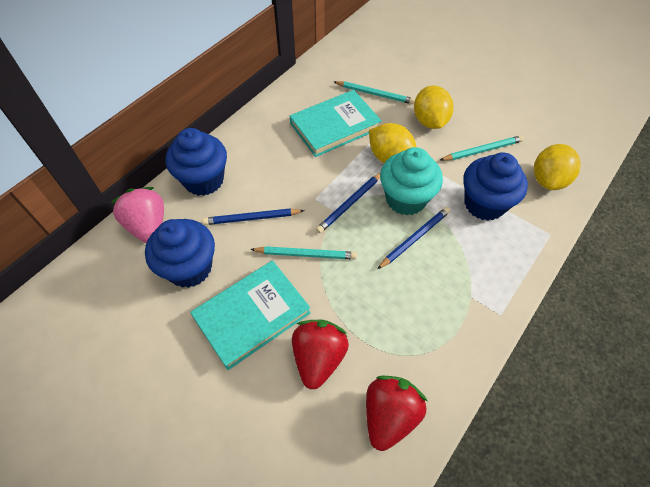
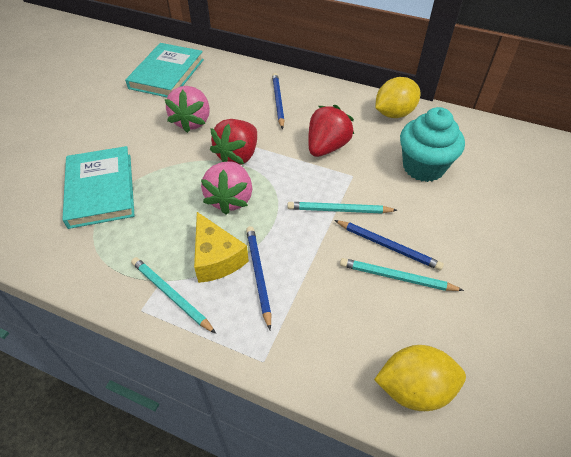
blue cupcake: 3 -> 0
pink strawberry: 1 -> 2
yellow cheese: 0 -> 1
yellow lemon: 3 -> 2

